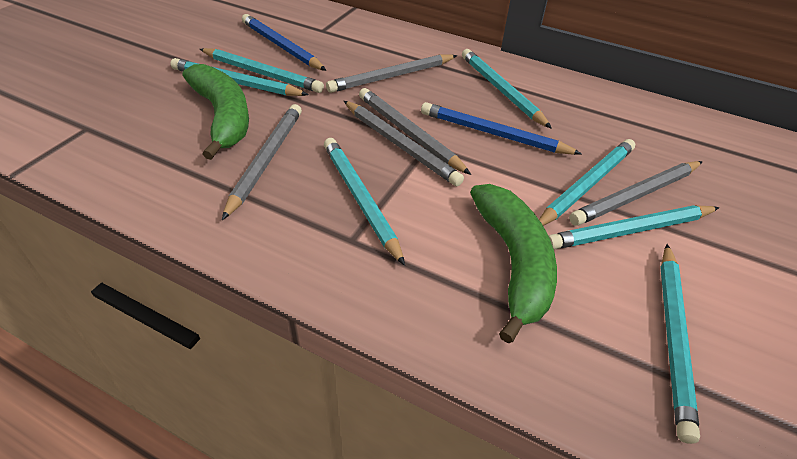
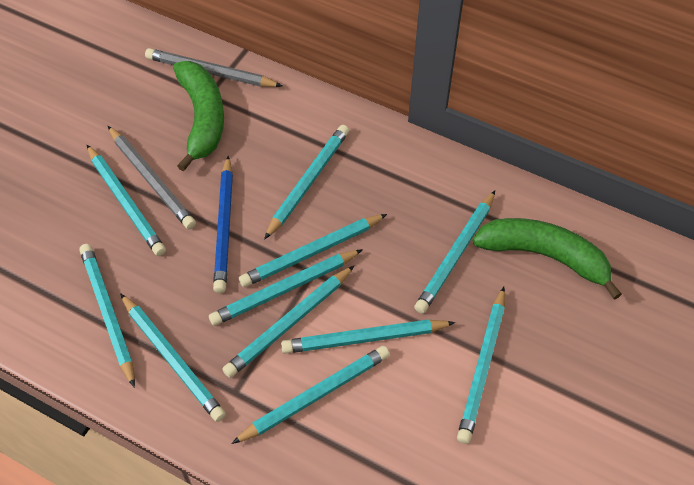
blue pencil: 2 -> 1
grey pencil: 5 -> 2
turquoise pencil: 7 -> 11

